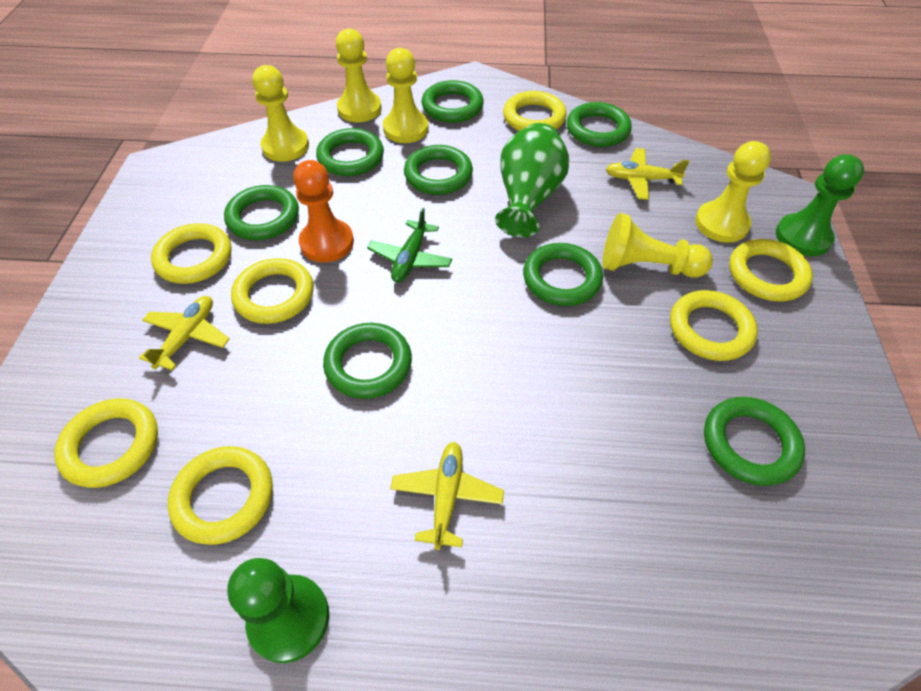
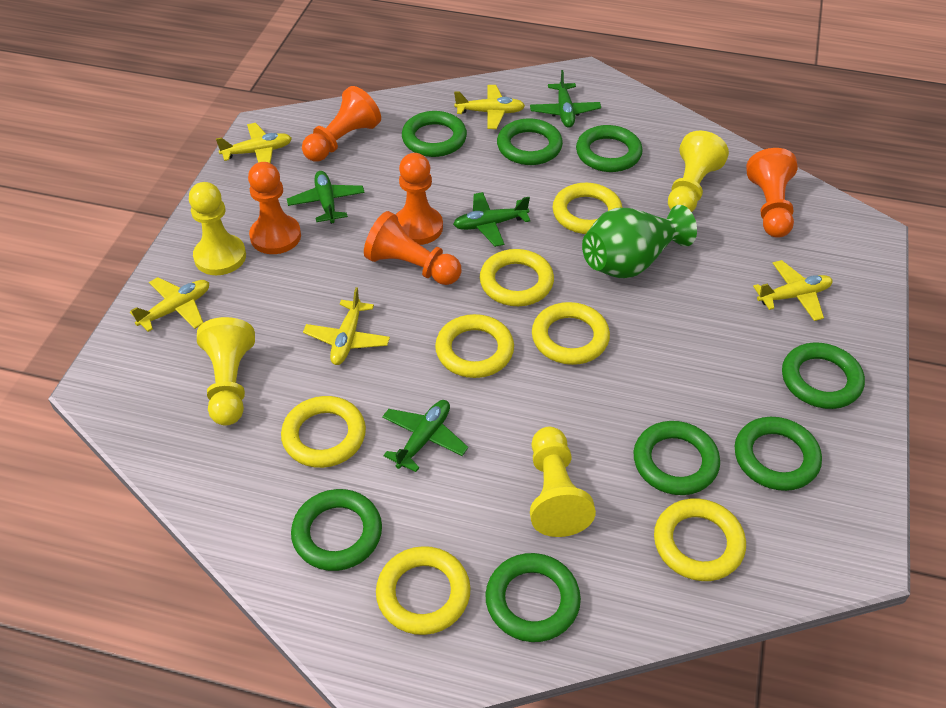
green pawn: 2 -> 0
green plane: 1 -> 4
orange pawn: 1 -> 5
yellow pawn: 5 -> 4
yellow plane: 3 -> 5

